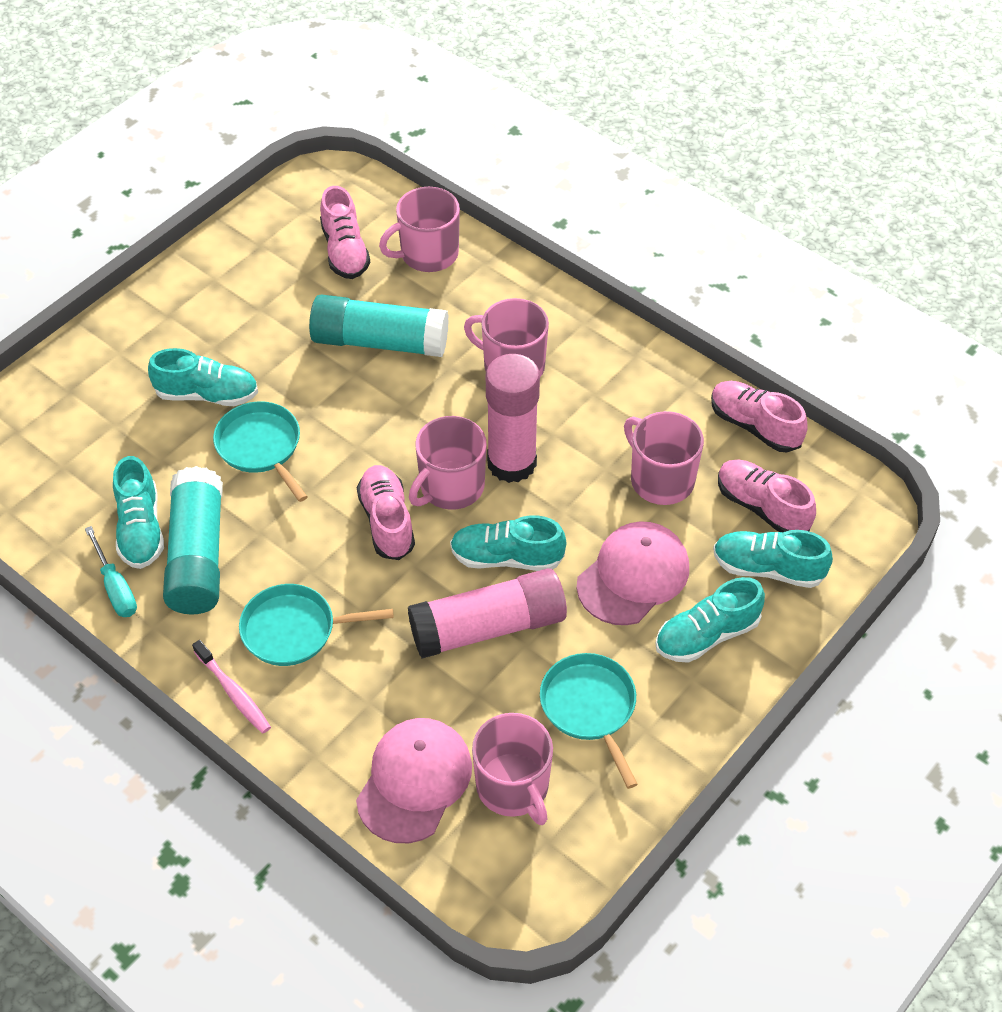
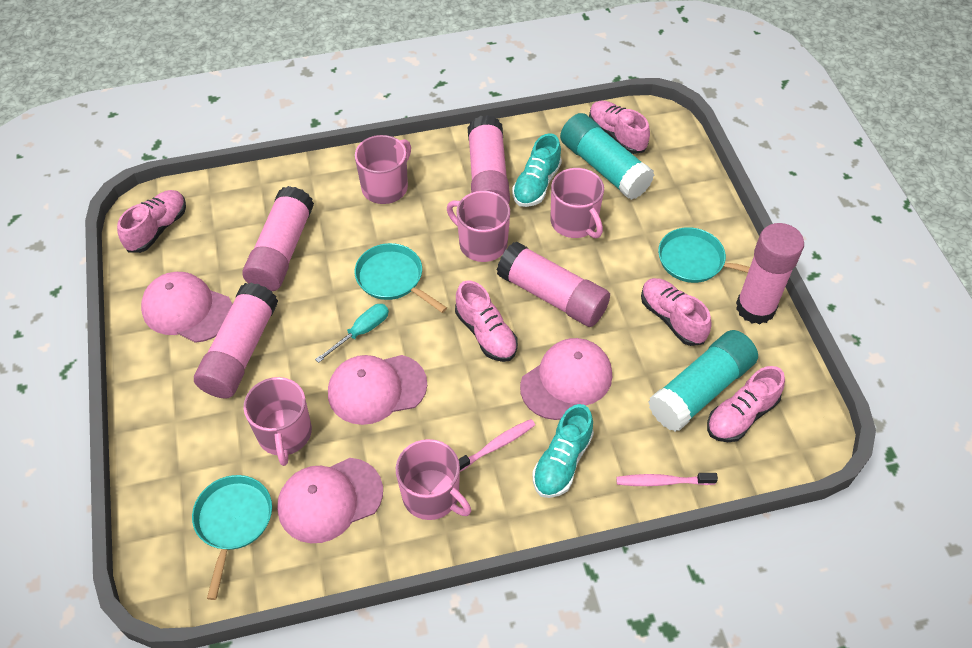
pink cap: 2 -> 4
pink glue stick: 2 -> 5
pink shoe: 4 -> 5
pink toothbrush: 1 -> 2
turquoise shoe: 5 -> 2

